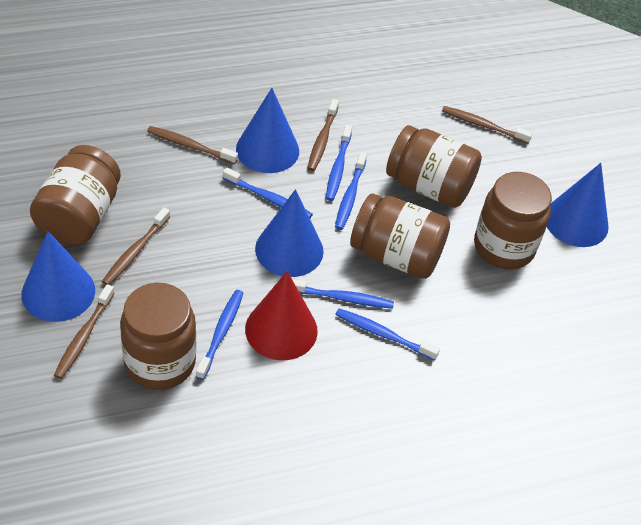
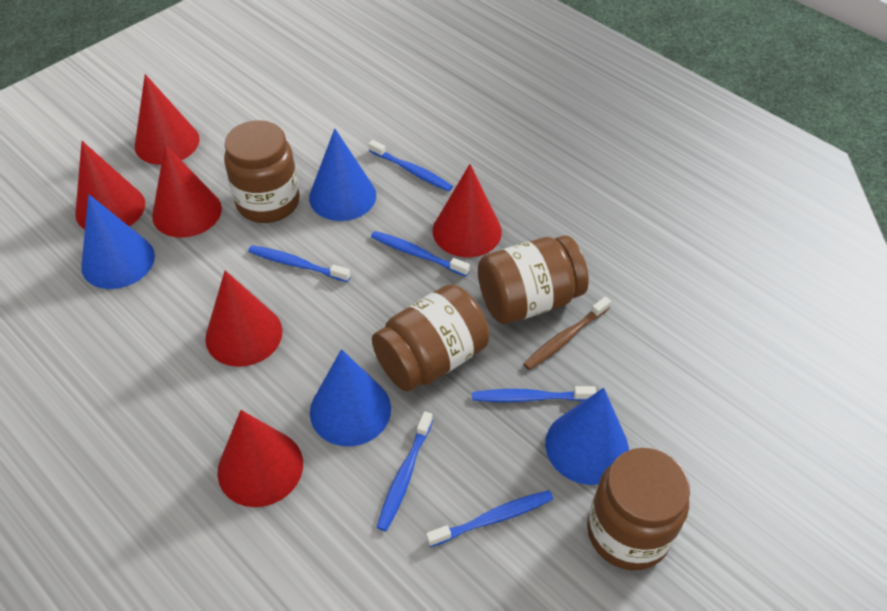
brown jar: 5 -> 4
brown toothbrush: 5 -> 1
red cone: 1 -> 6

